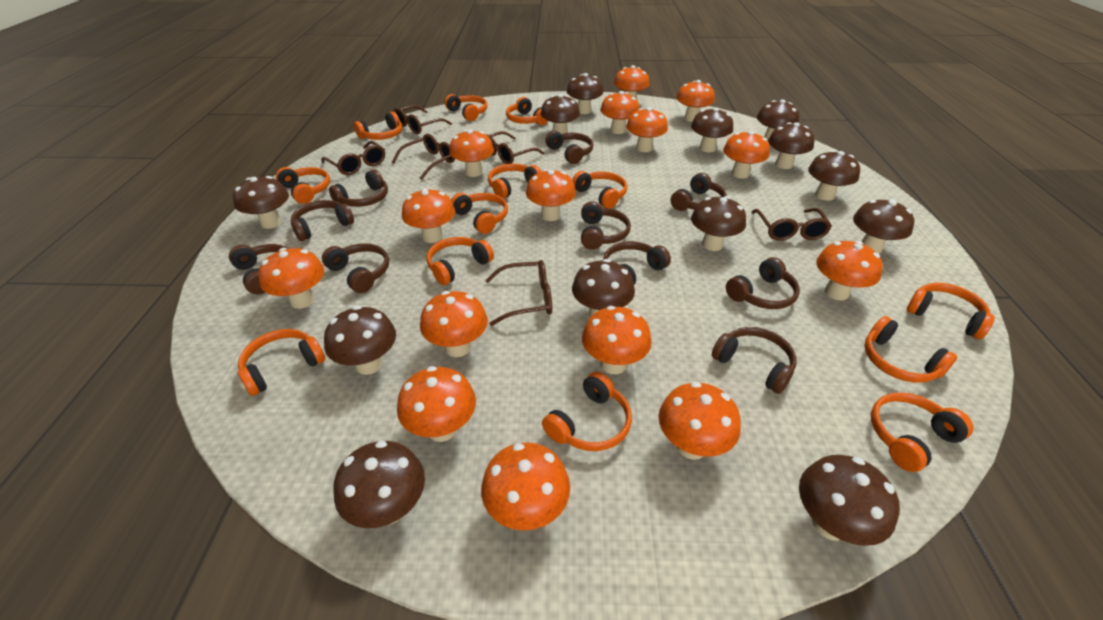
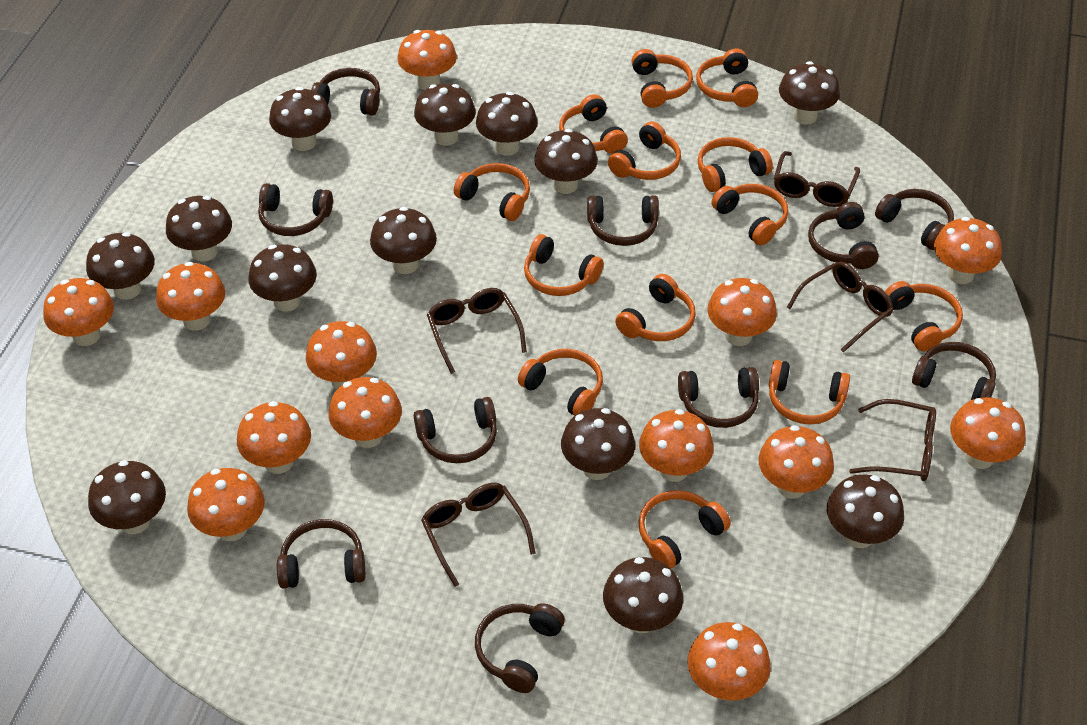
brown glasses: 6 -> 5
orange mushroom: 15 -> 13

